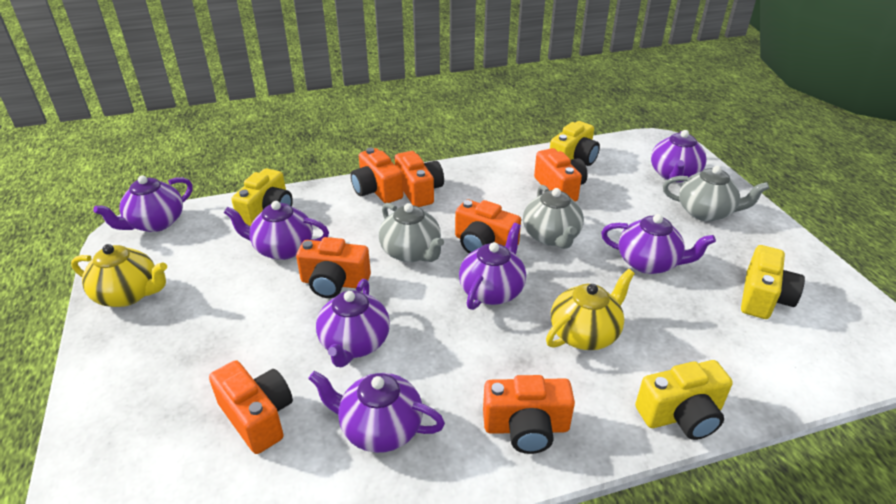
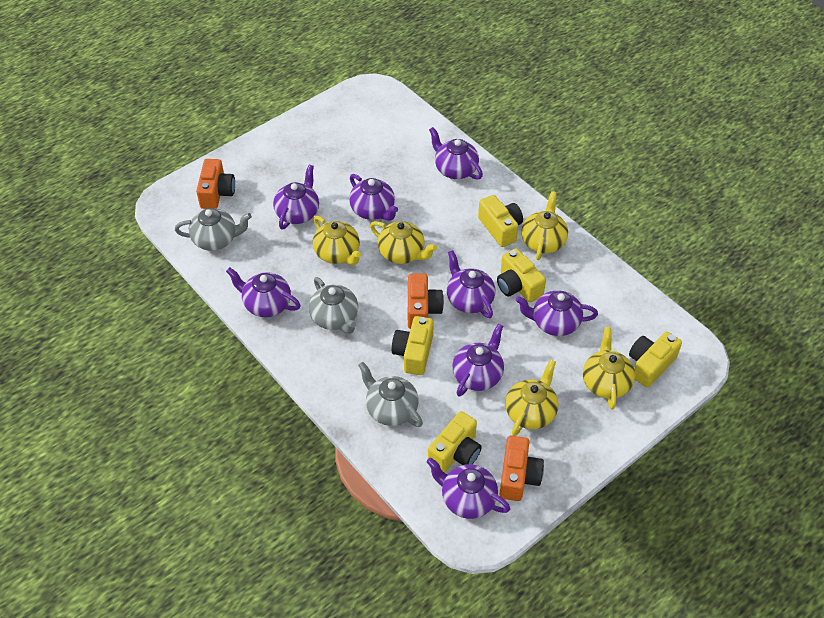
orange camera: 7 -> 3
purple teapot: 7 -> 8
yellow camera: 4 -> 5
yellow teapot: 2 -> 5

